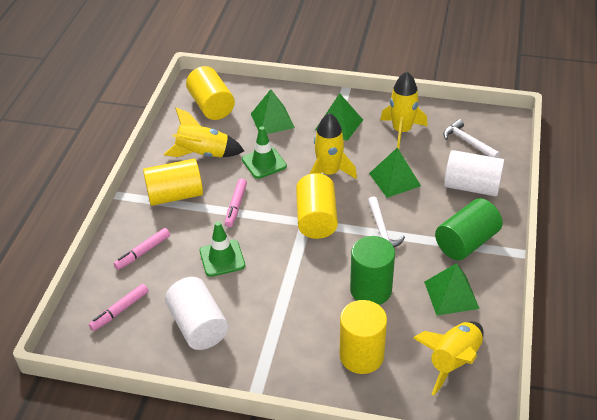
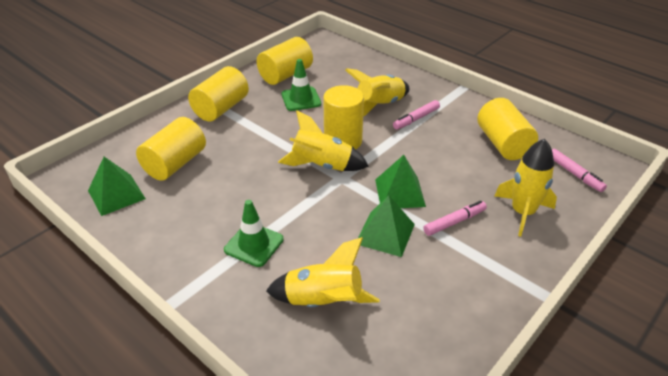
green cylinder: 2 -> 0
green pyramid: 4 -> 3
white cylinder: 2 -> 0
white hammer: 2 -> 0
yellow cylinder: 4 -> 5

